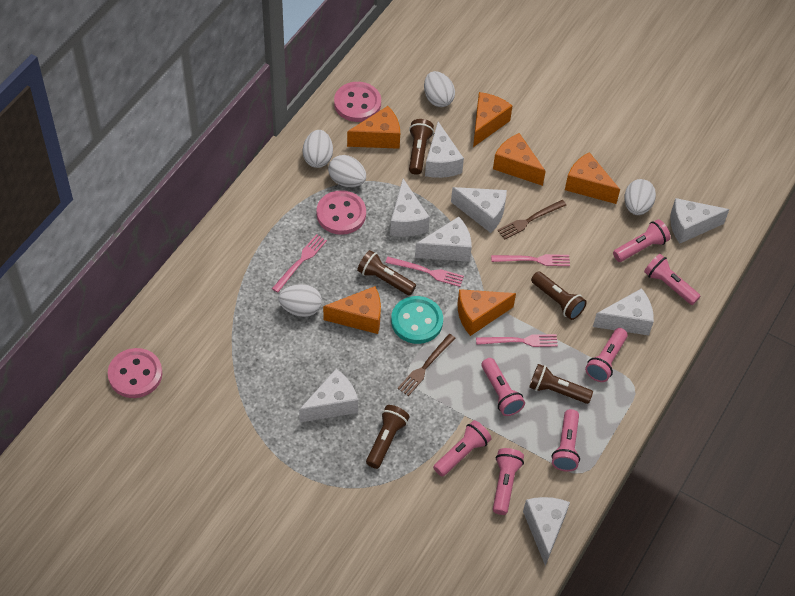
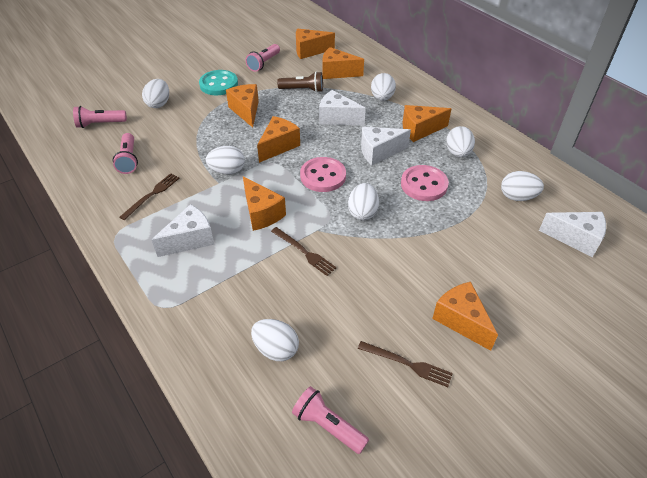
brown flashlight: 5 -> 1
brown fork: 2 -> 3
orange cheese: 6 -> 7
pink button: 3 -> 2
pink flashlight: 7 -> 4
pink fork: 4 -> 0
white cheese: 8 -> 4
white egg: 5 -> 7

